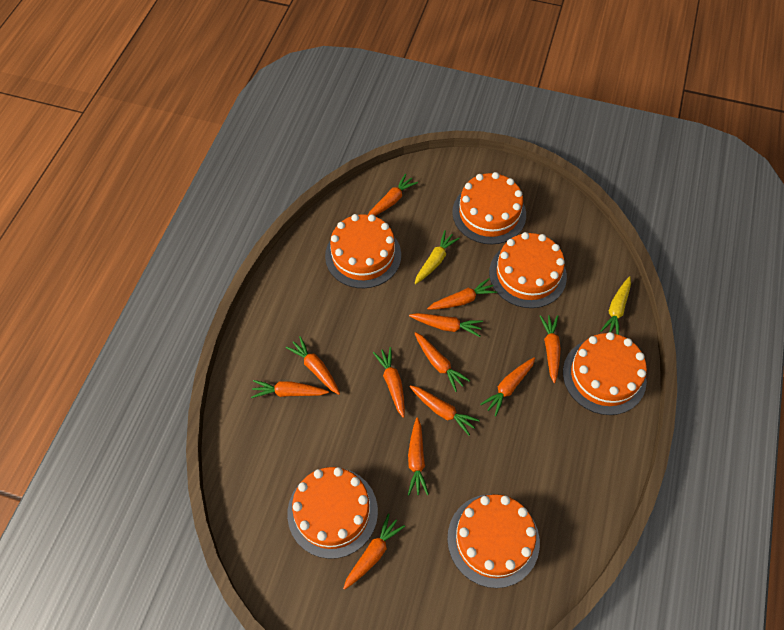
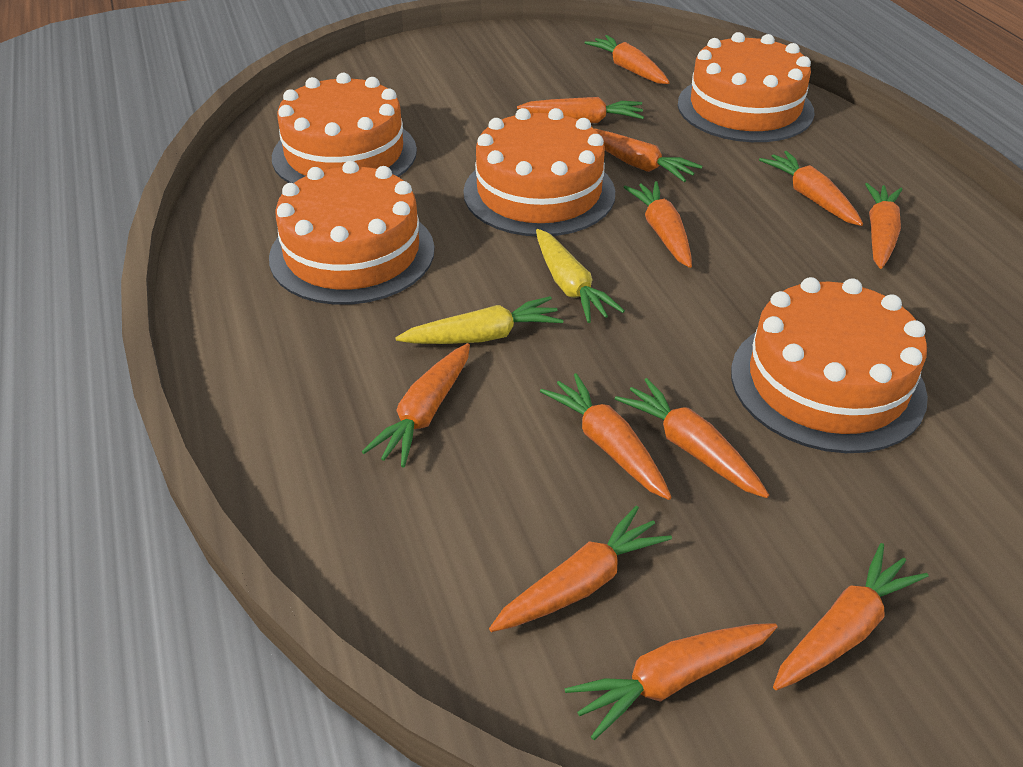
orange cake: 6 -> 5

